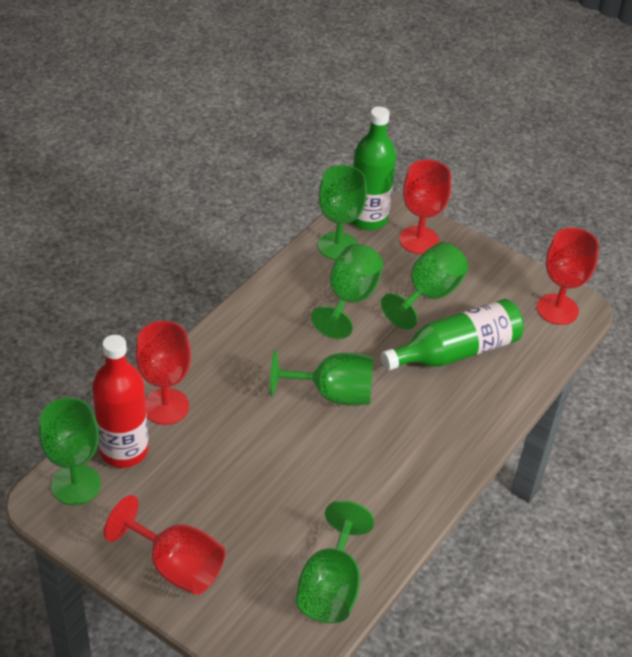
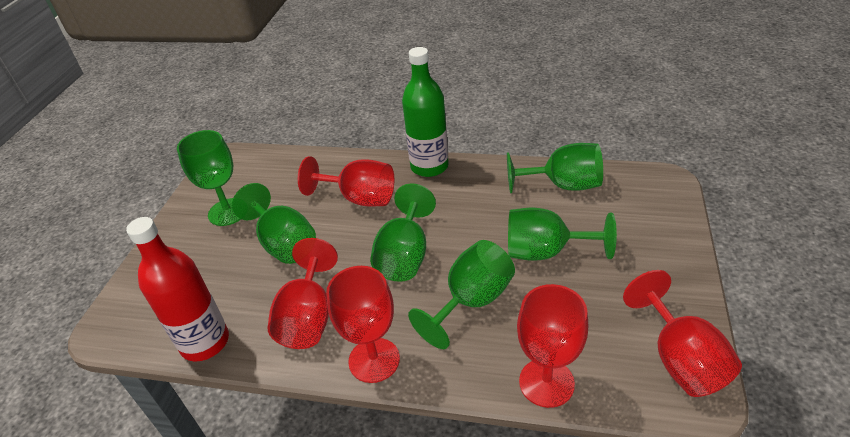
green bottle: 2 -> 1
red goblet: 4 -> 5

